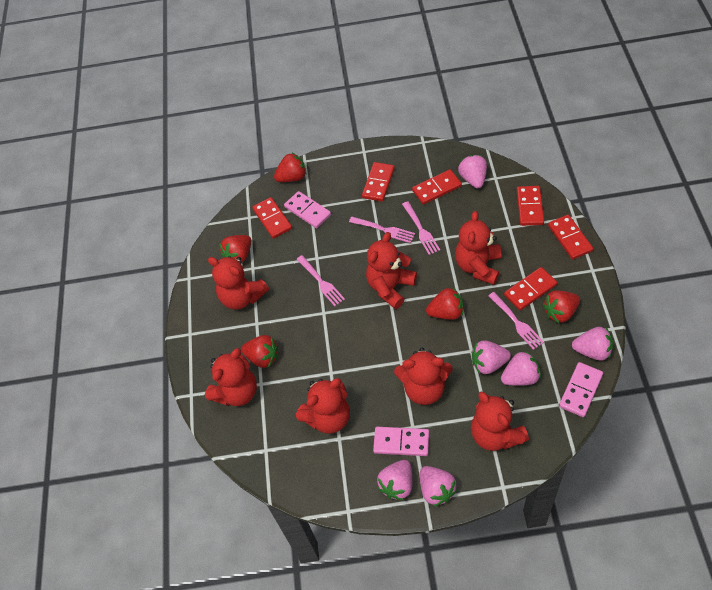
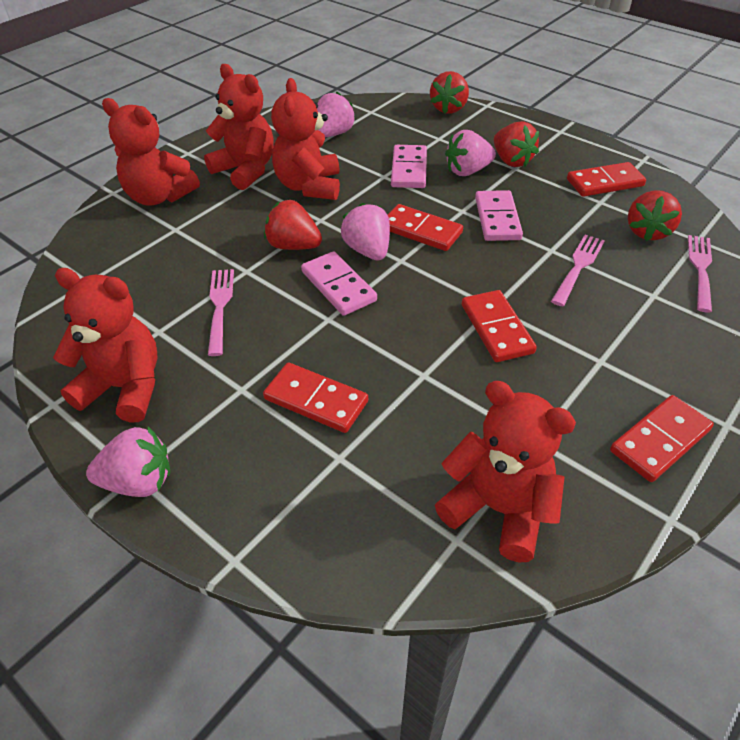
pink fork: 4 -> 3
pink strawberry: 6 -> 4
red domino: 6 -> 5
red strawberry: 5 -> 4
red teddy bear: 7 -> 5

